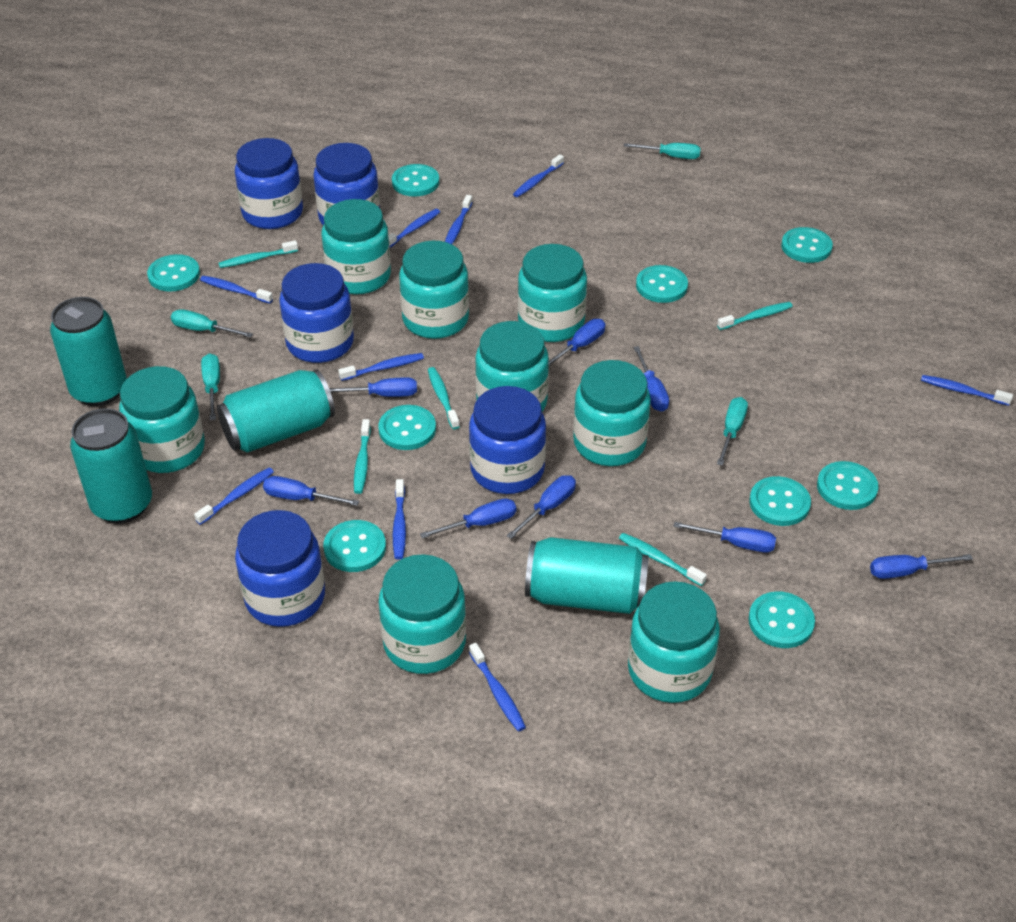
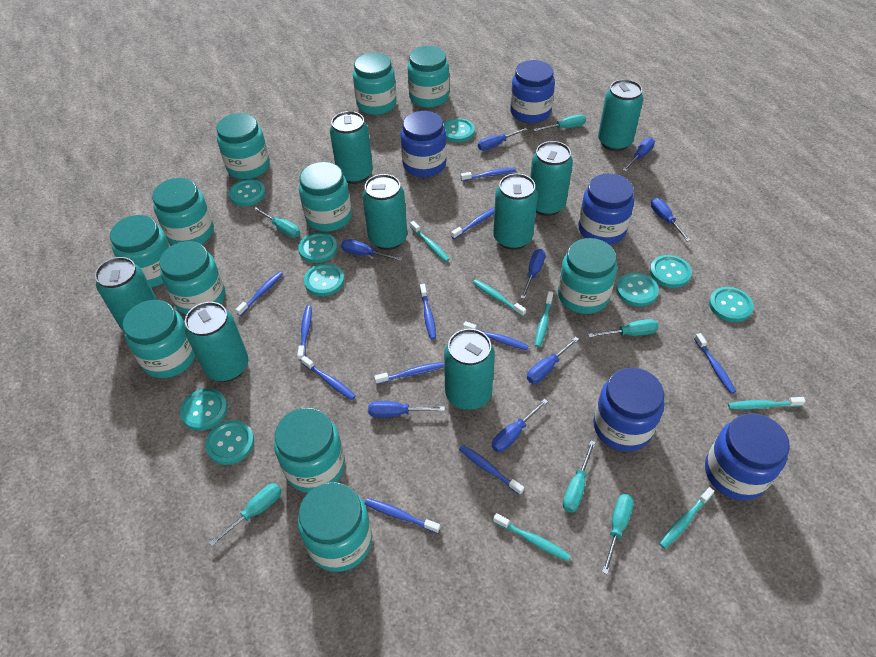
blue toothbrush: 9 -> 11
turquoise can: 4 -> 8
turquoise jar: 8 -> 11
turquoise screwdriver: 4 -> 6
turquoise toothbrush: 5 -> 6

